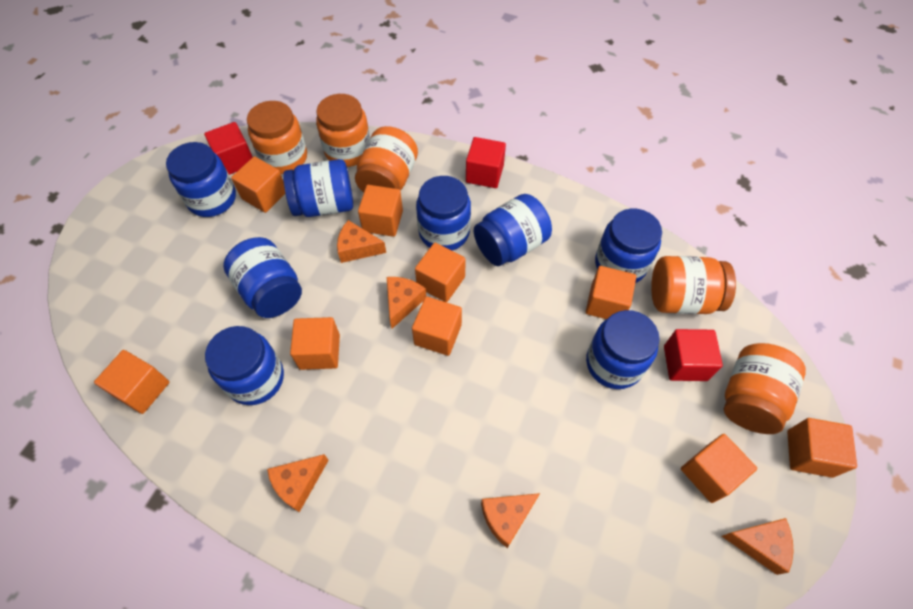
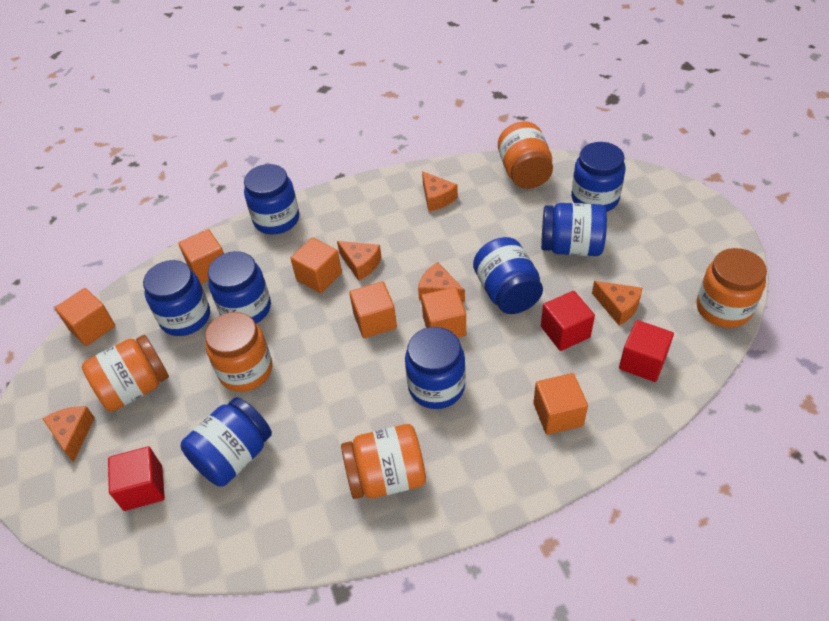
orange cube: 9 -> 6

